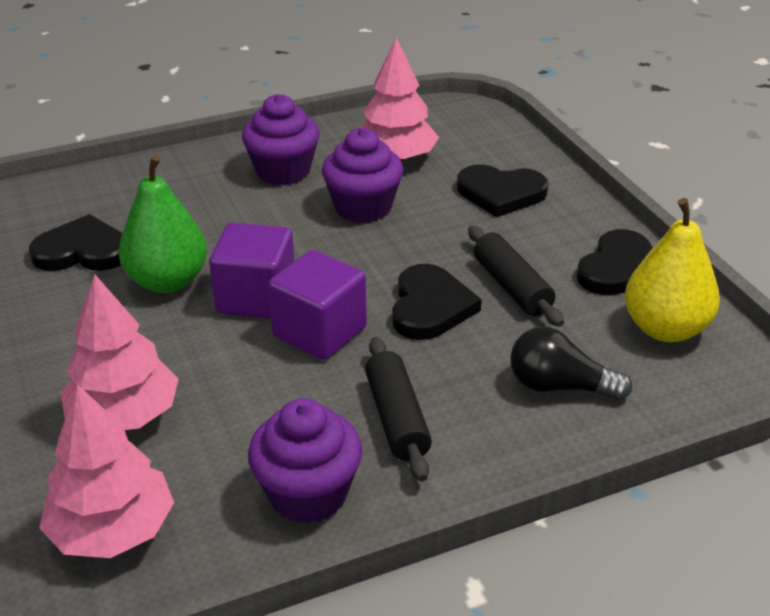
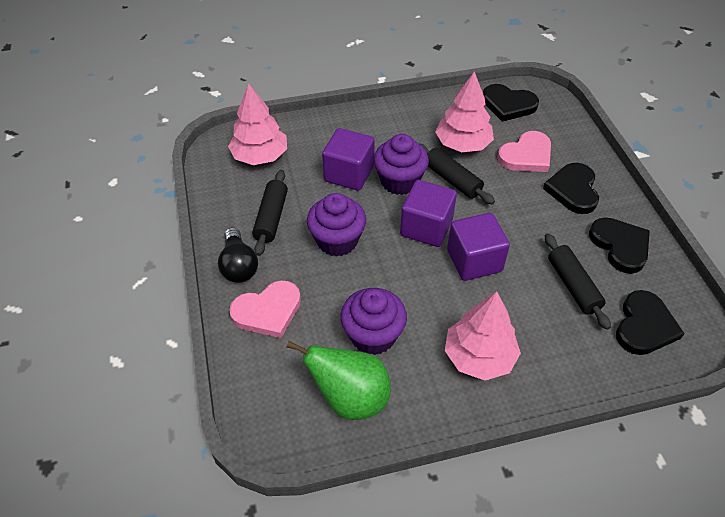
black rolling pin: 2 -> 3
pink heart: 0 -> 2
purple cube: 2 -> 3
yellow pear: 1 -> 0

